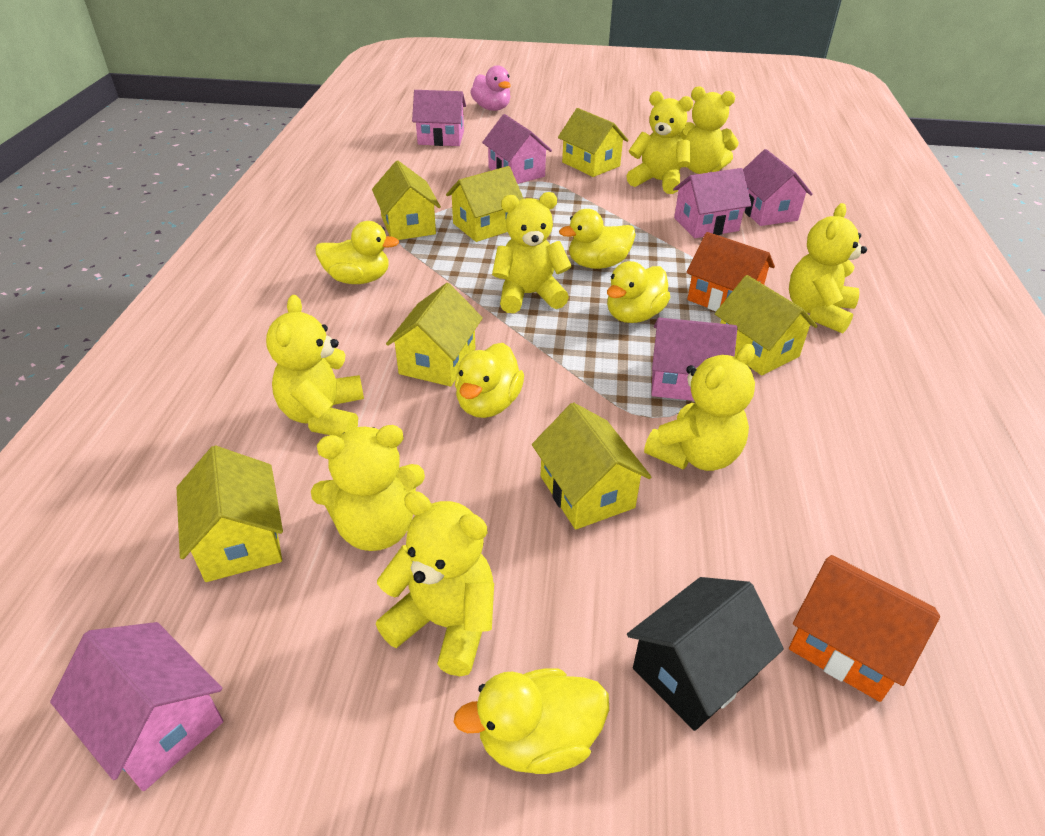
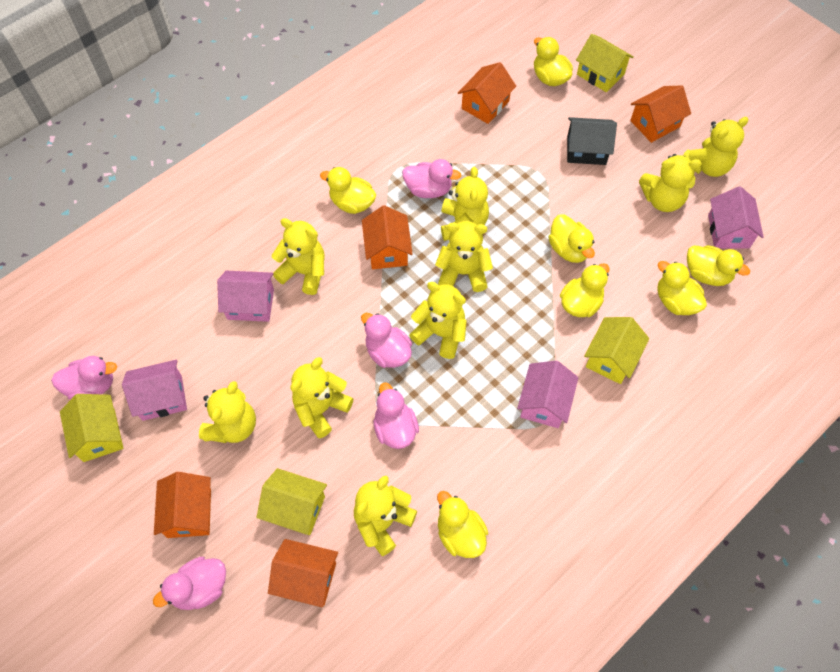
orange house: 2 -> 5
pink duck: 1 -> 5
pink house: 6 -> 4
yellow duck: 5 -> 7
yellow house: 7 -> 4
yellow teddy bear: 8 -> 9

